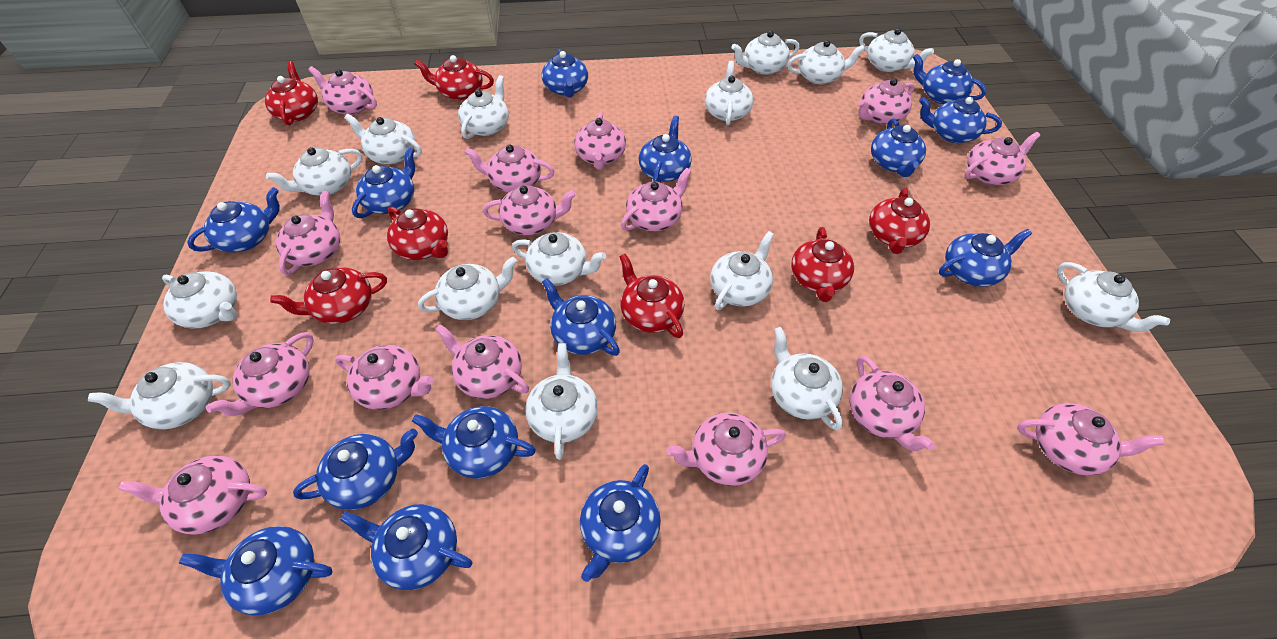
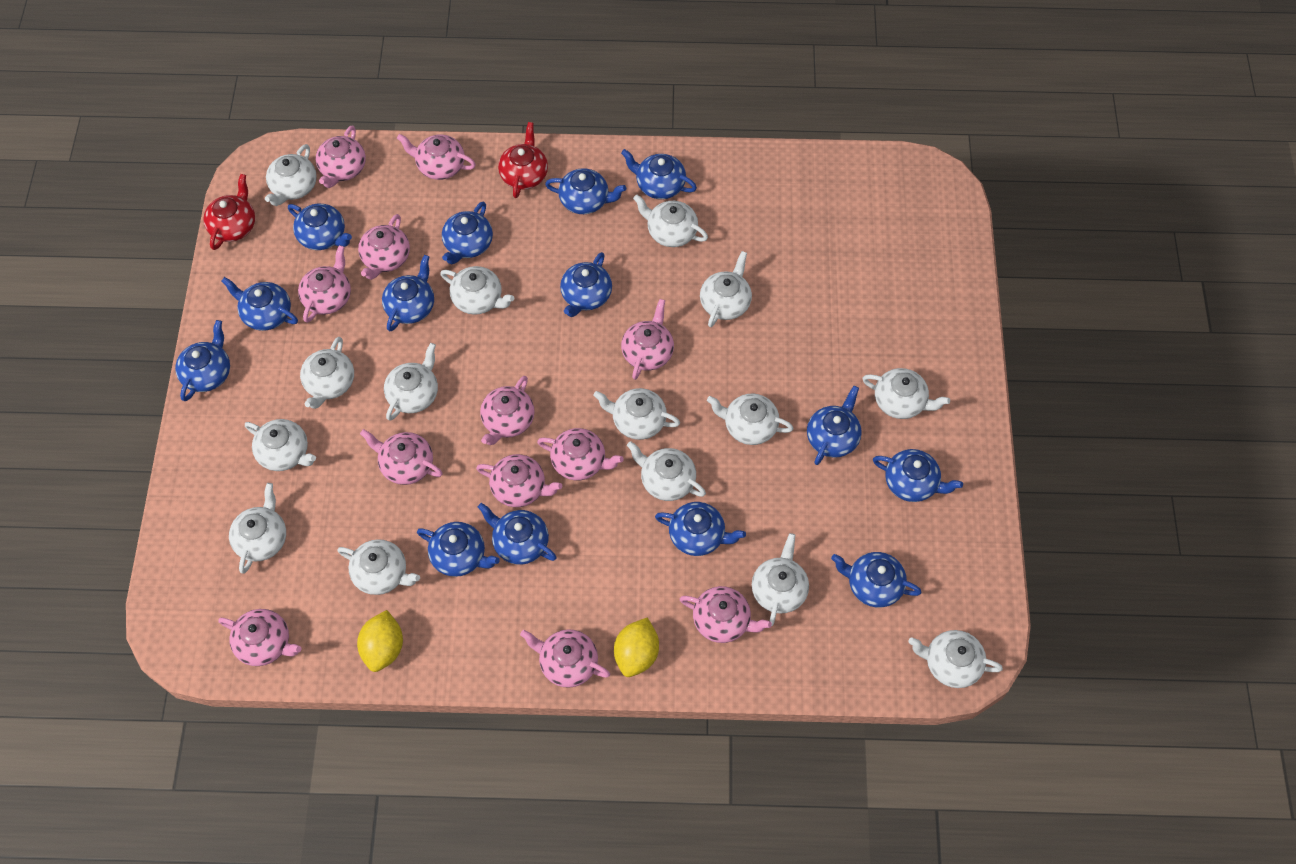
pink teapot: 15 -> 12
red teapot: 7 -> 2
yellow lemon: 0 -> 2

